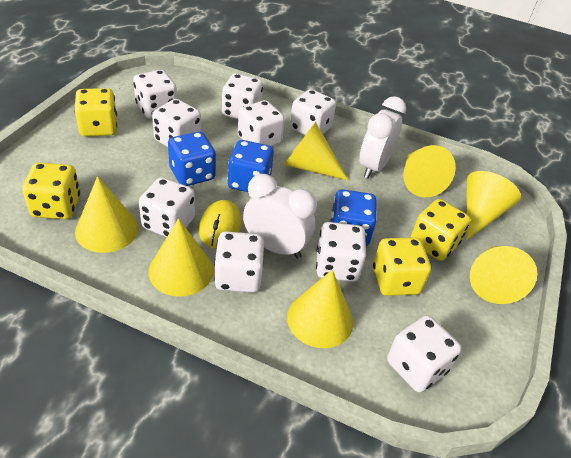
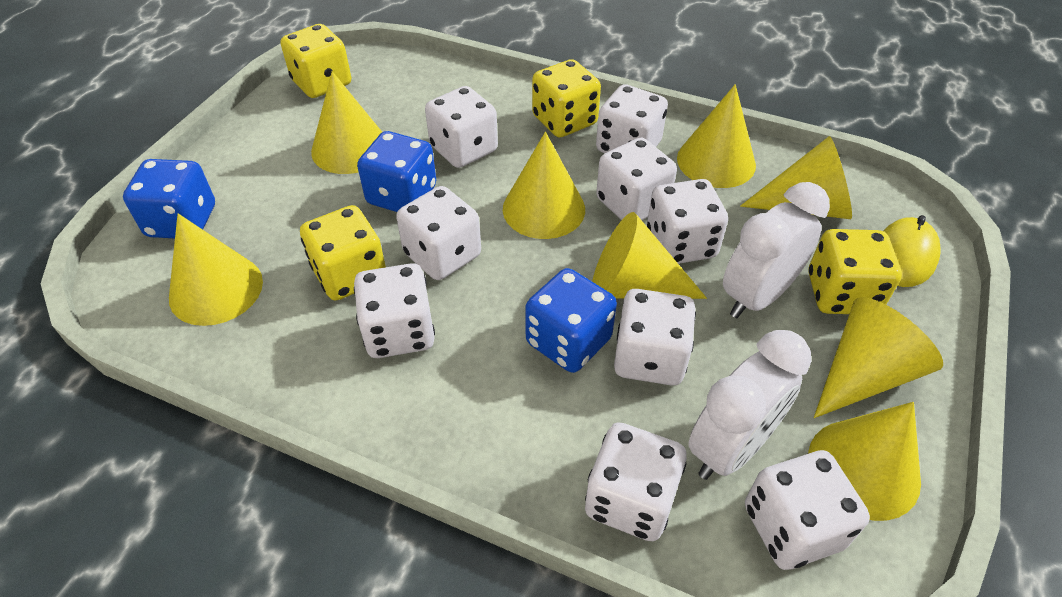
yellow cone: 7 -> 8

